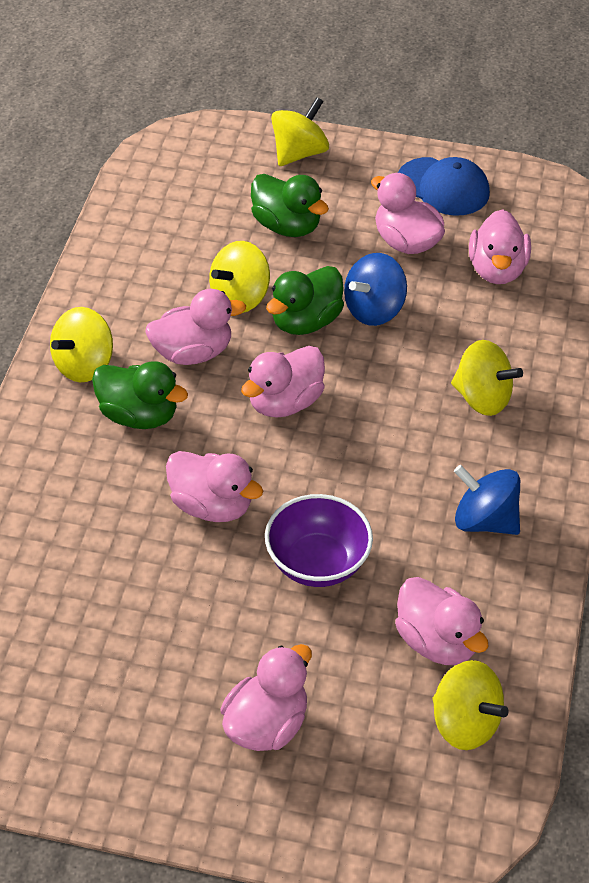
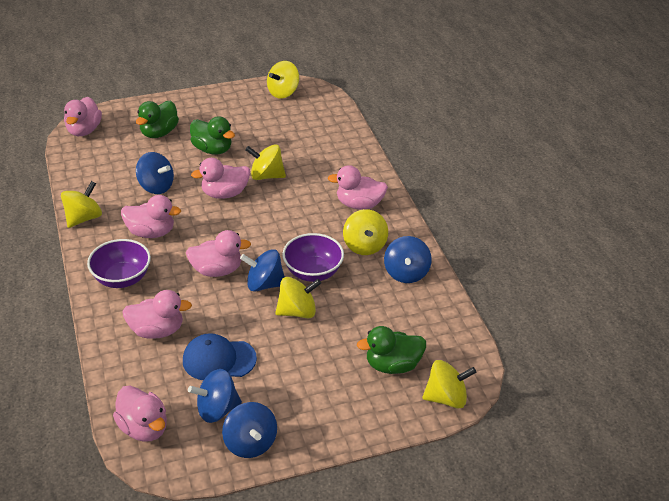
blue spinning top: 2 -> 5
purple bowl: 1 -> 2
yellow spinning top: 5 -> 6

